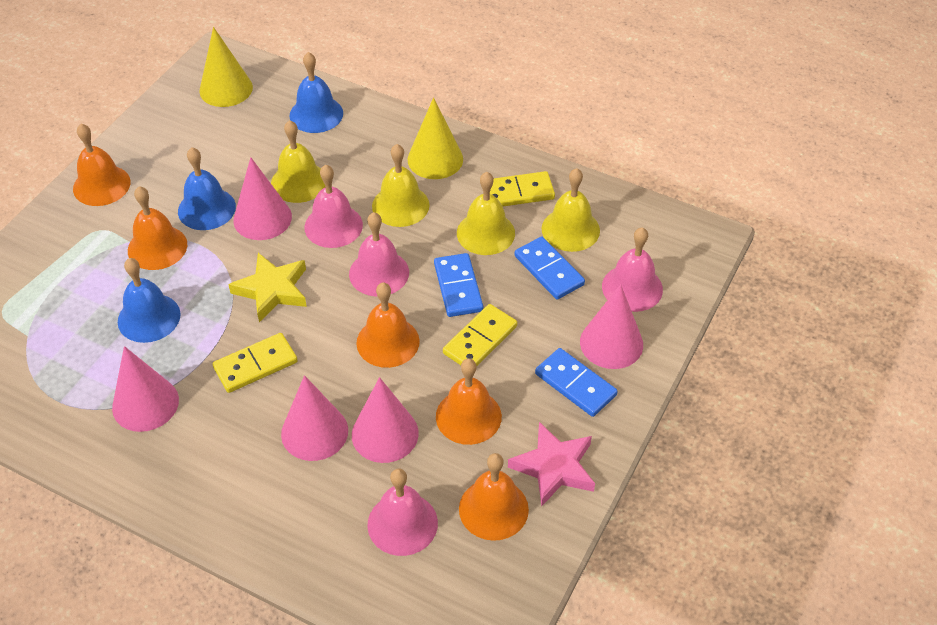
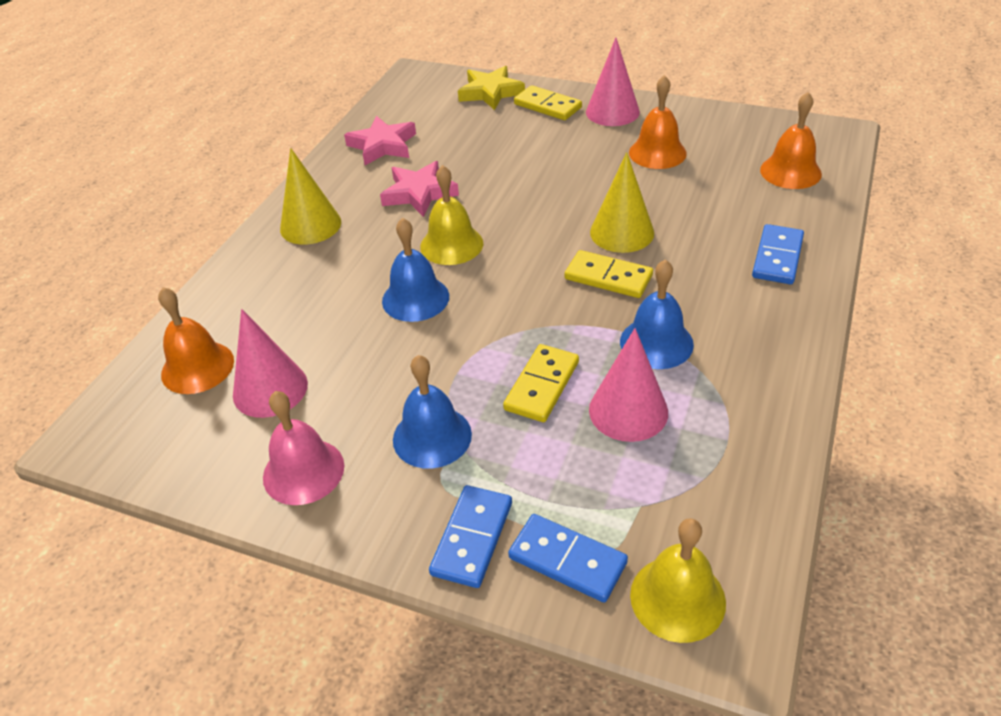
orange bell: 5 -> 3
pink bell: 4 -> 1
pink cone: 5 -> 3
pink star: 1 -> 2
yellow bell: 4 -> 2

